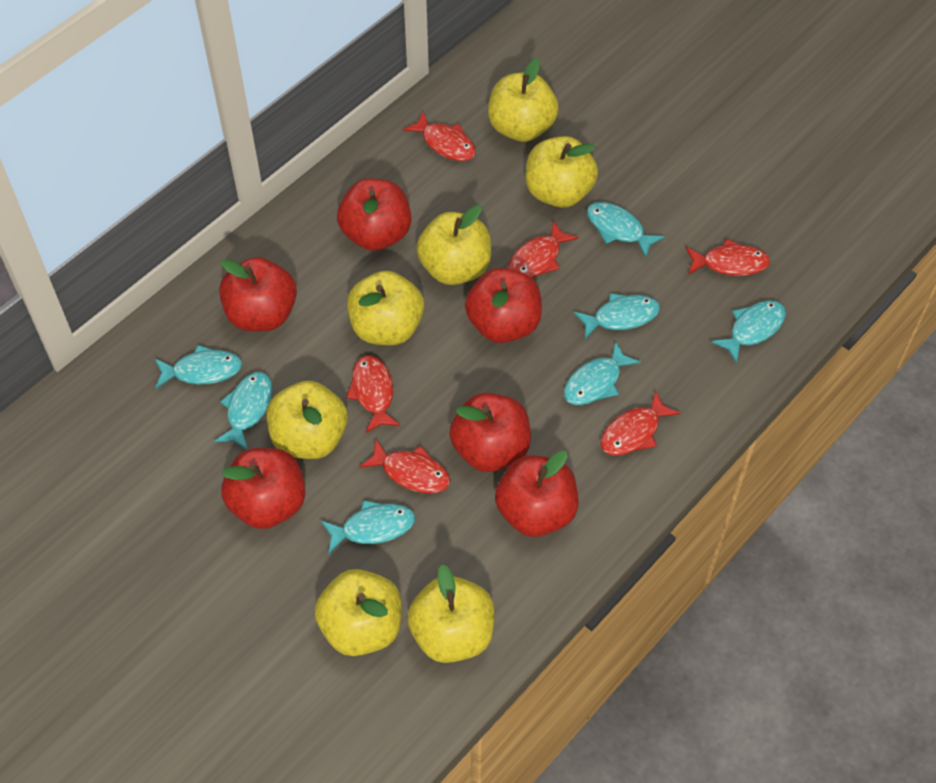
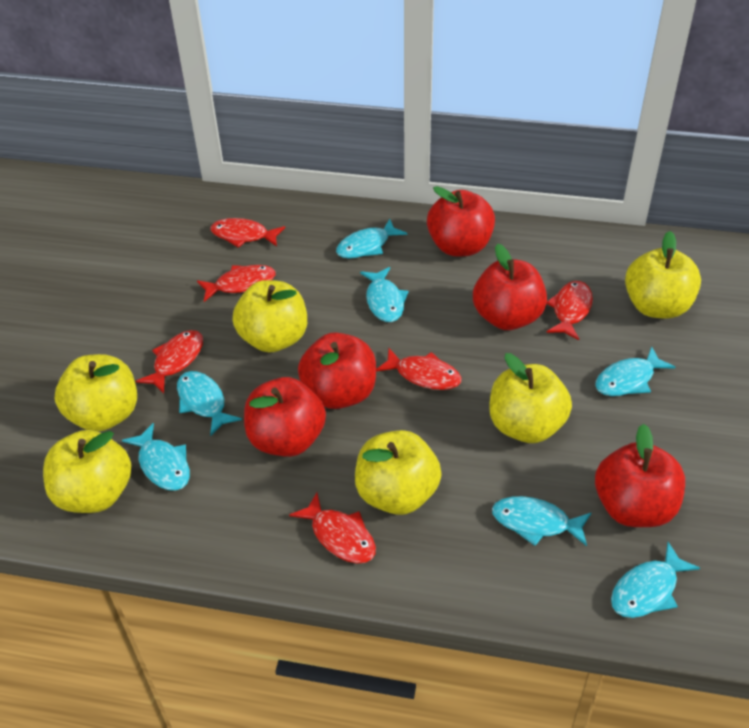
red apple: 6 -> 5
yellow apple: 7 -> 6

